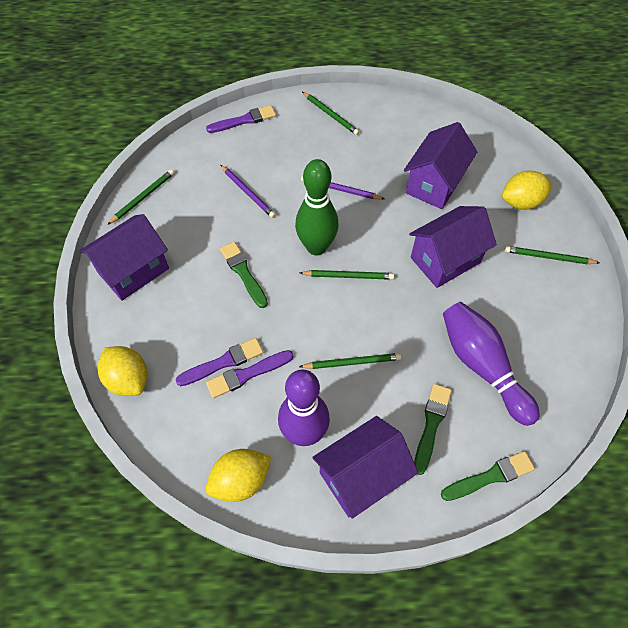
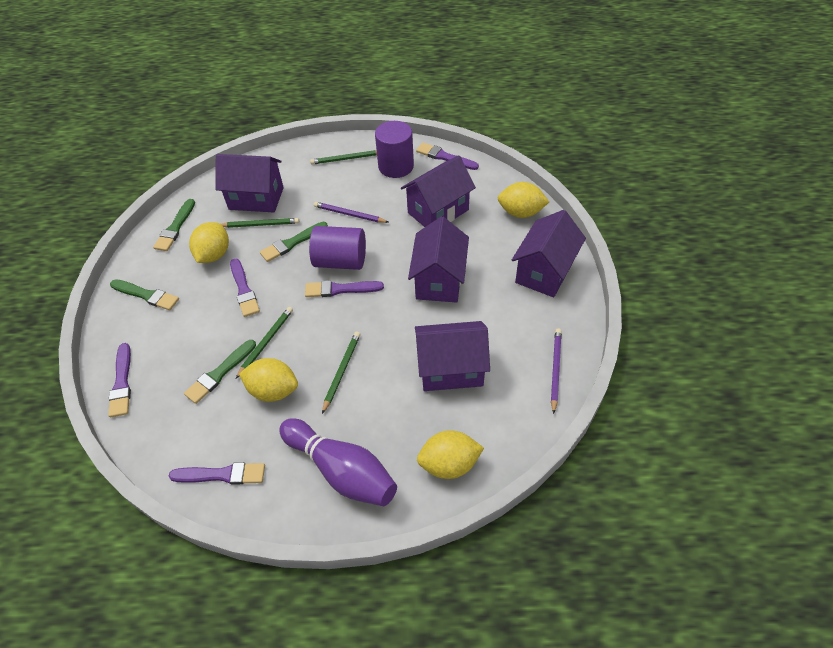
green bowling pin: 1 -> 0
green brush: 3 -> 4
green pencil: 5 -> 4
purple bowling pin: 2 -> 1
purple brush: 3 -> 5
purple cylinder: 0 -> 2
purple house: 4 -> 5
yellow lemon: 3 -> 4

